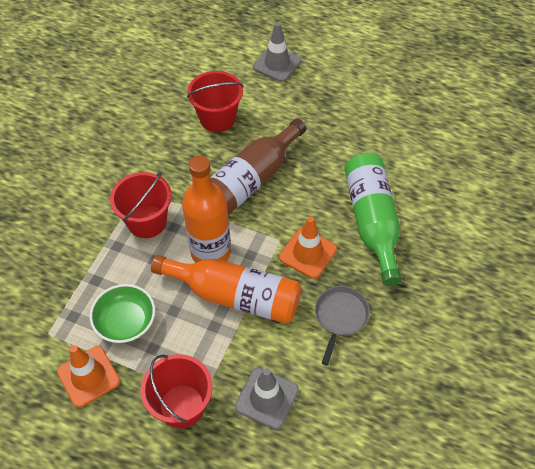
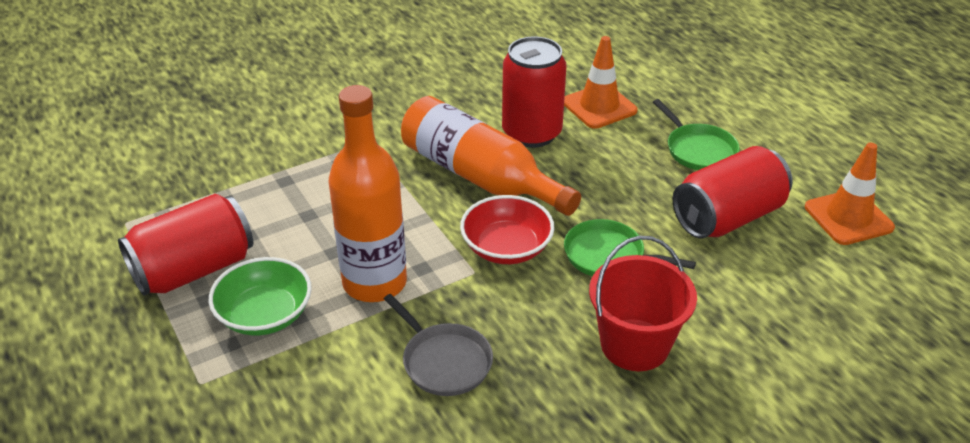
brown bottle: 1 -> 0
green bottle: 1 -> 0
green pan: 0 -> 2
grey traffic cone: 2 -> 0
red bowl: 0 -> 1
red bucket: 3 -> 1
red can: 0 -> 3

